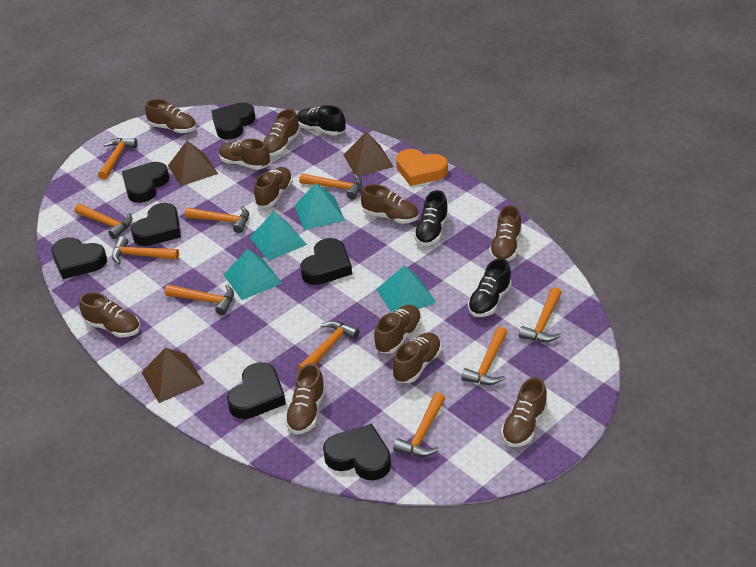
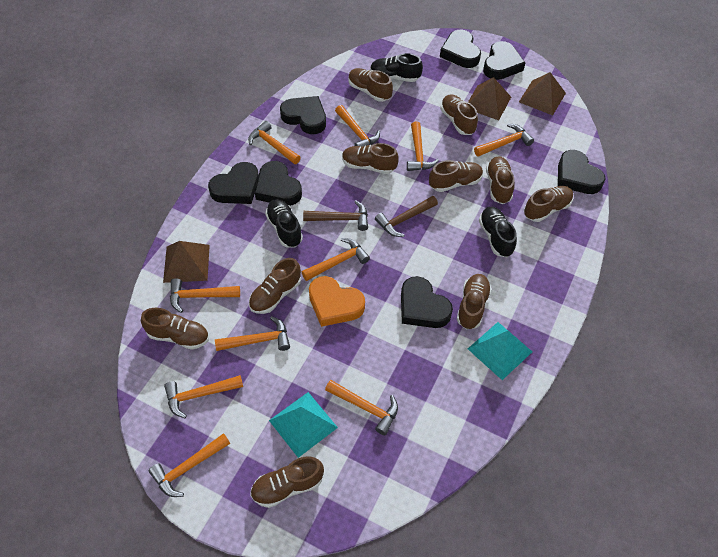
brown hammer: 0 -> 2
brown shoe: 11 -> 10
turquoise pyramid: 4 -> 2

